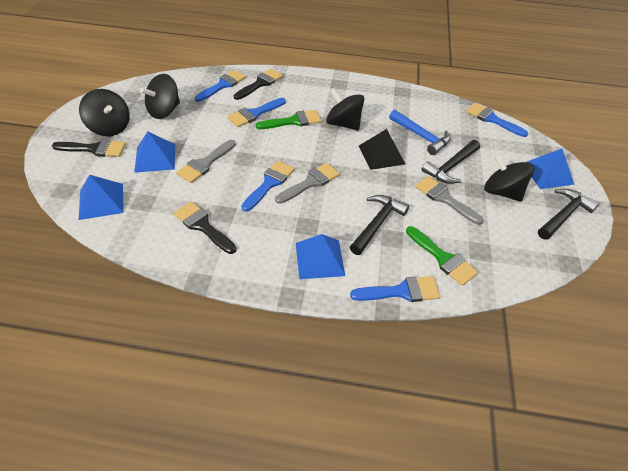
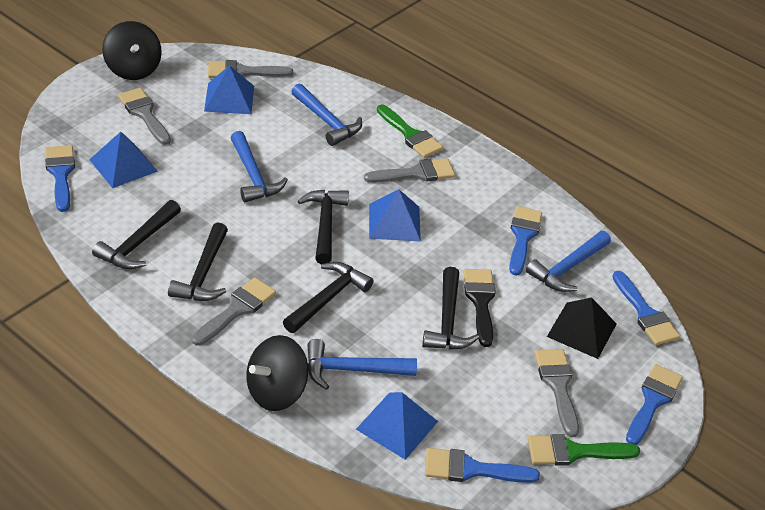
black brush: 3 -> 1
black hammer: 3 -> 5
black spinning top: 4 -> 2
blue hammer: 1 -> 4
grey brush: 3 -> 5

